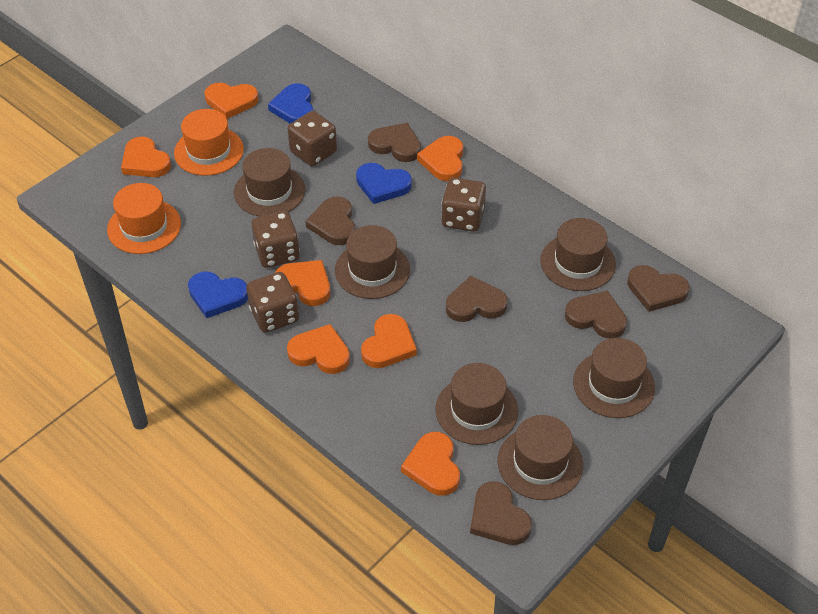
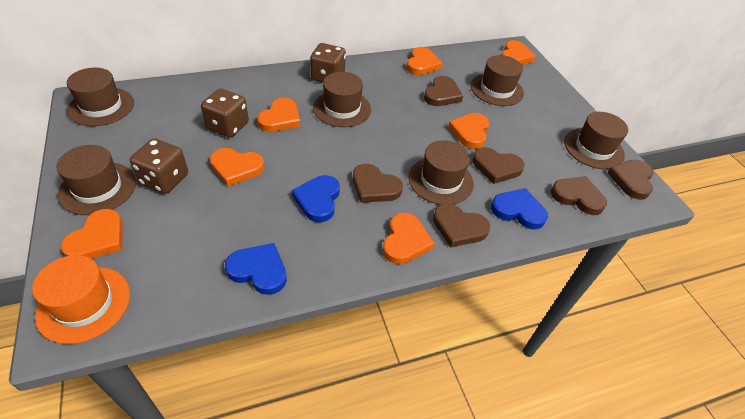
brown dice: 4 -> 3
orange hat: 2 -> 1

